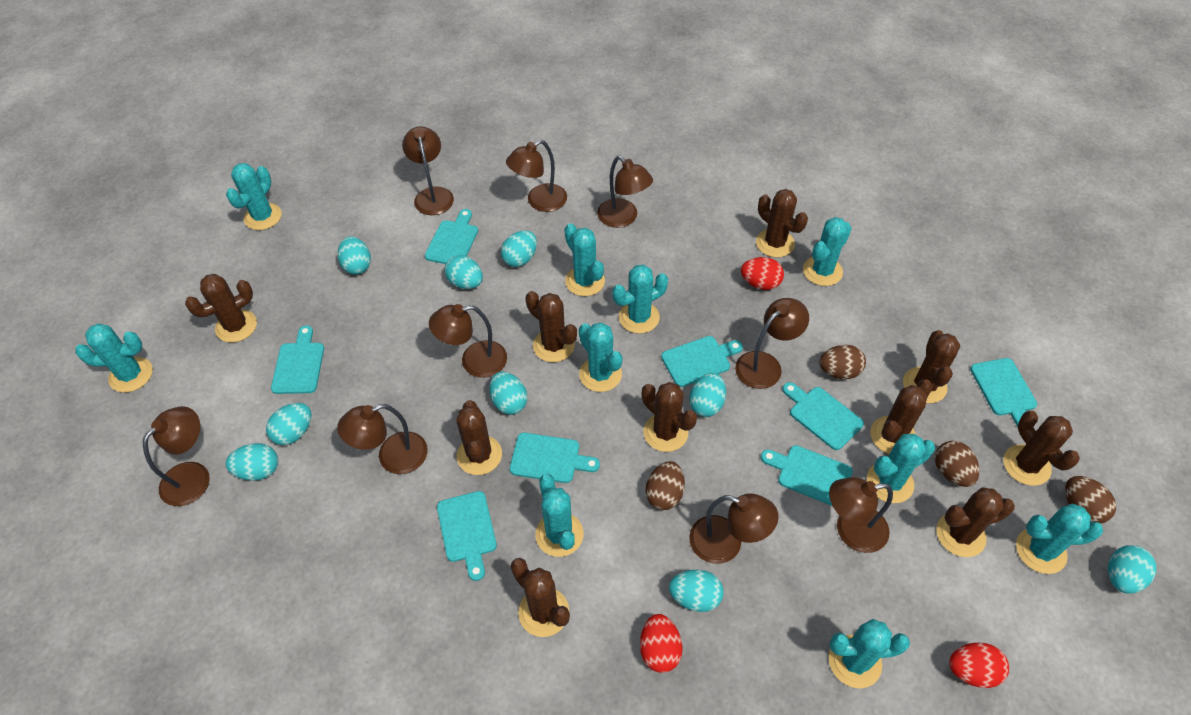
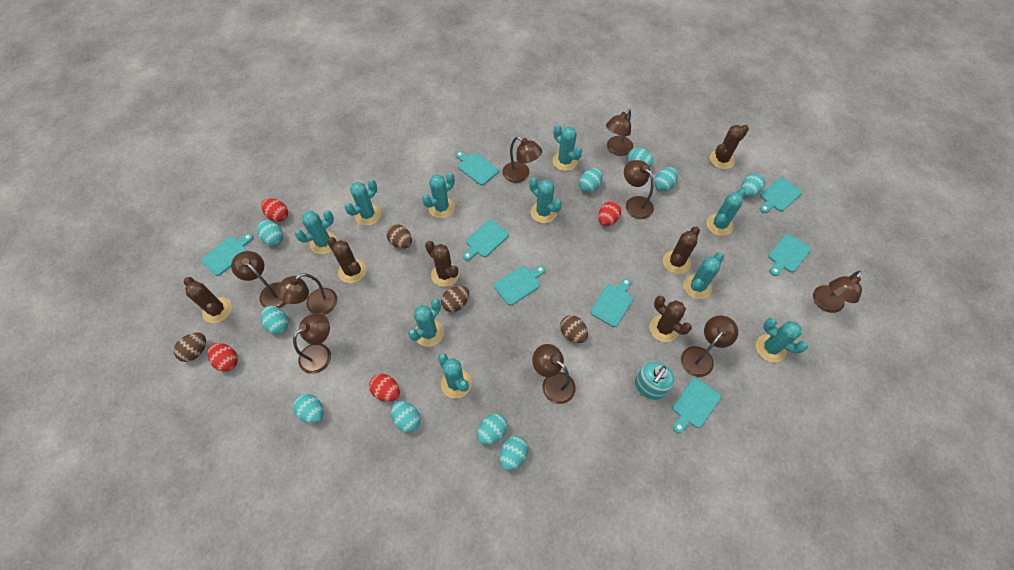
brown cactus: 10 -> 6
red egg: 3 -> 4
turquoise egg: 9 -> 10
turquoise soap dispenser: 0 -> 1

